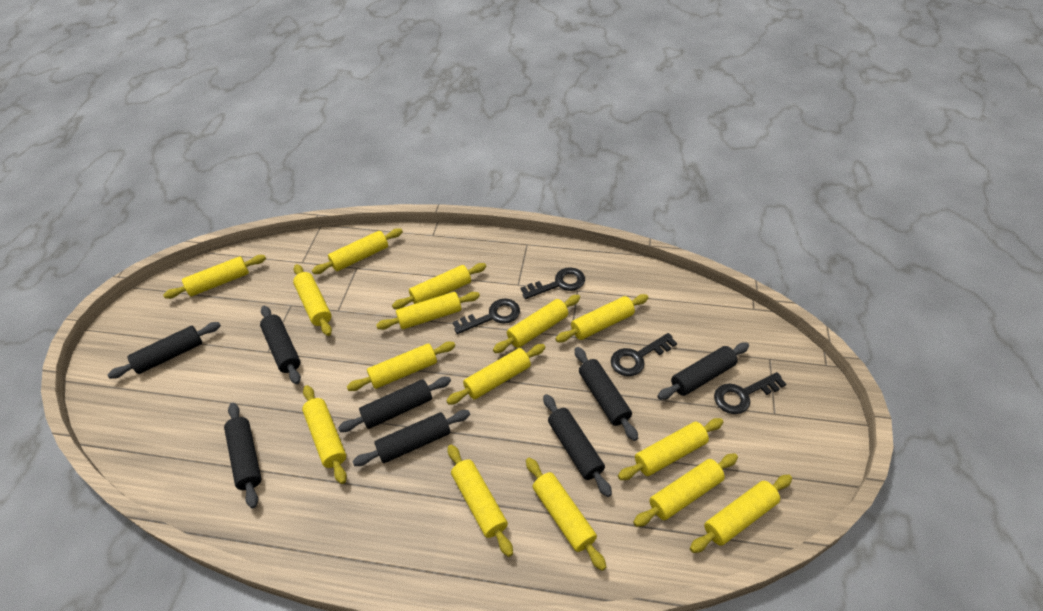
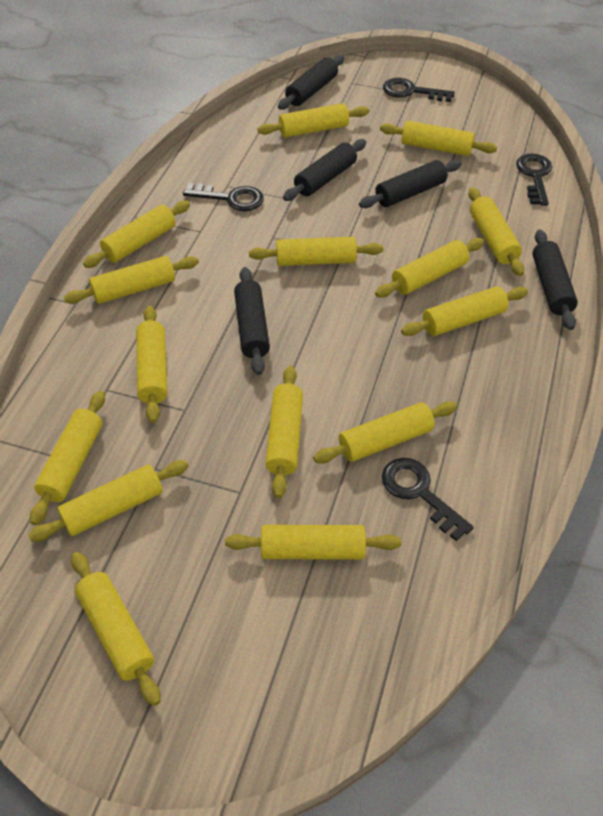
black rolling pin: 8 -> 5

